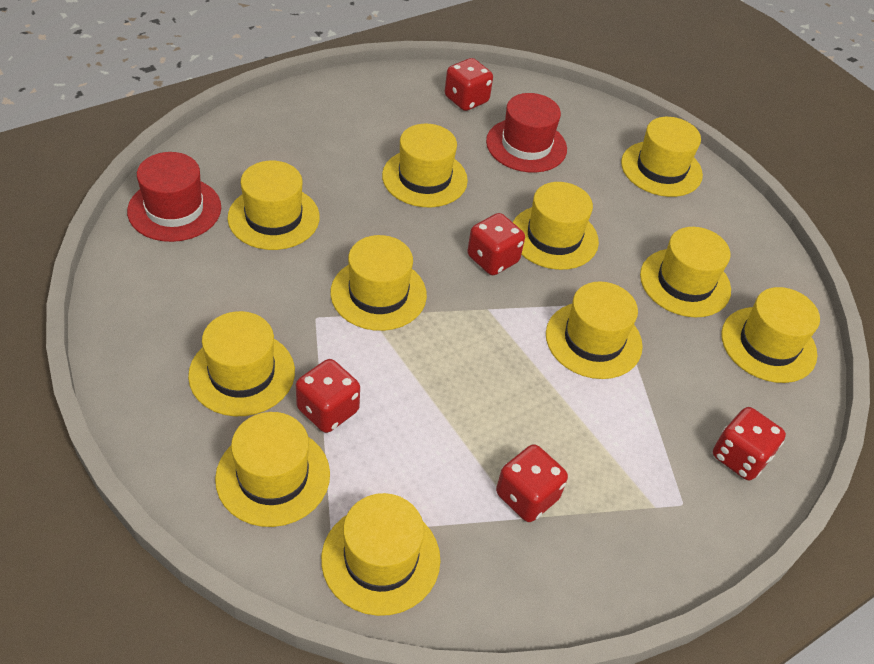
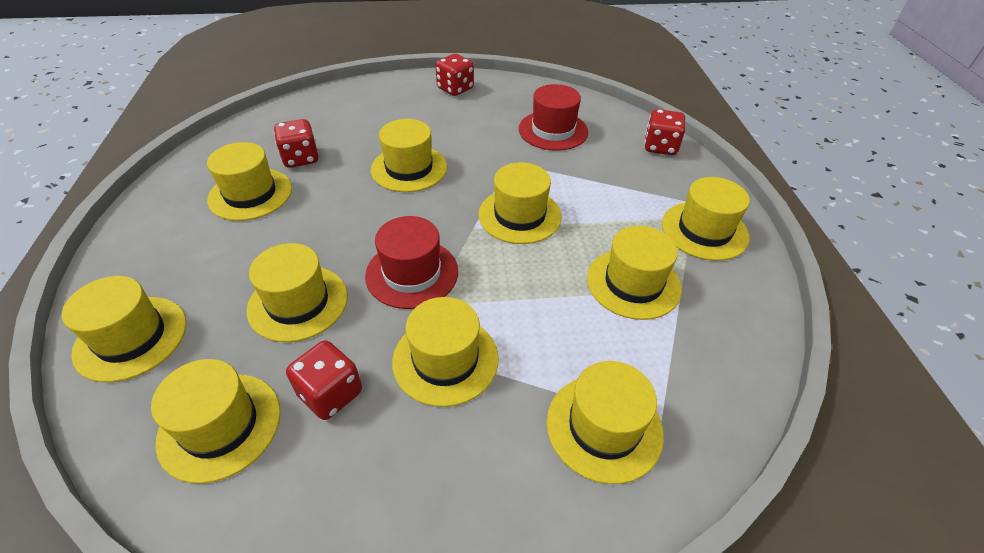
red dice: 5 -> 4
yellow hat: 11 -> 10

